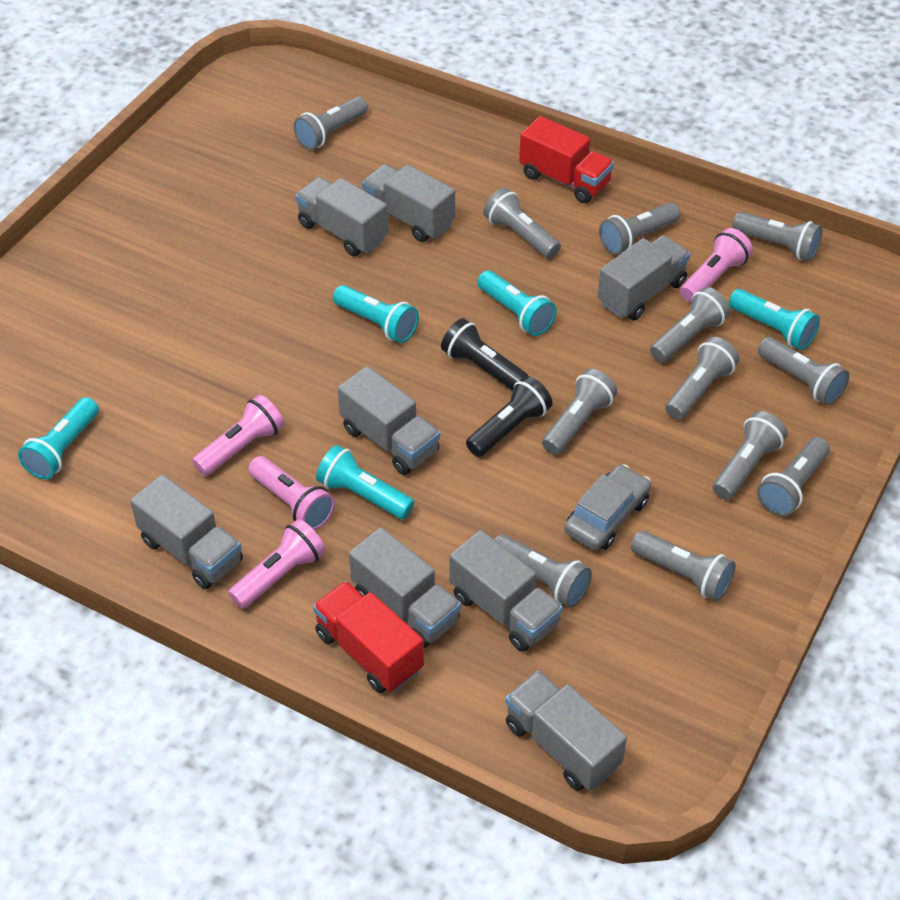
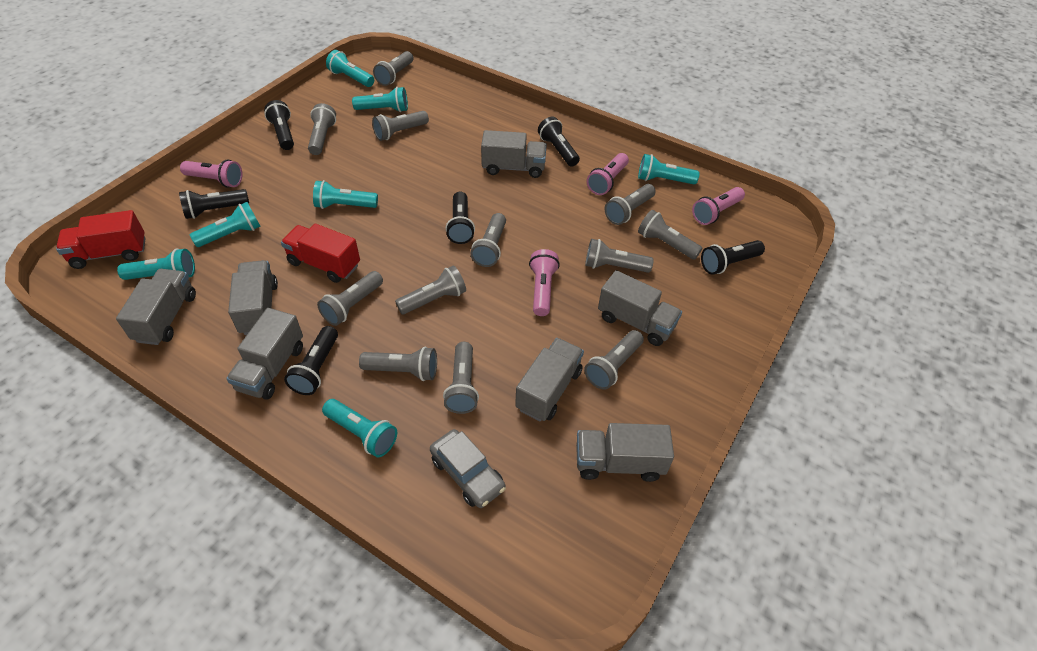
black flashlight: 2 -> 6
grey truck: 8 -> 7
turquoise flashlight: 5 -> 7

